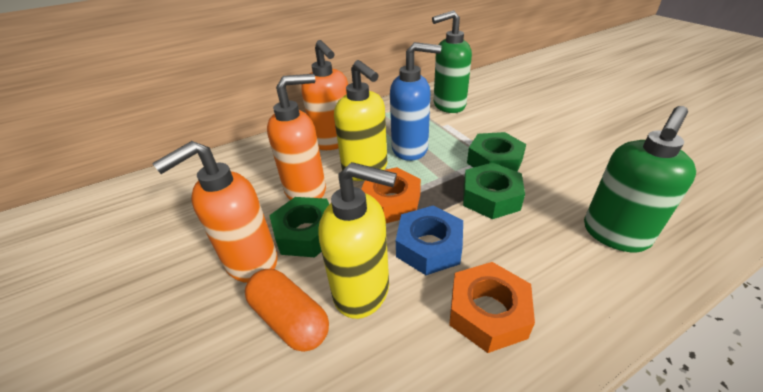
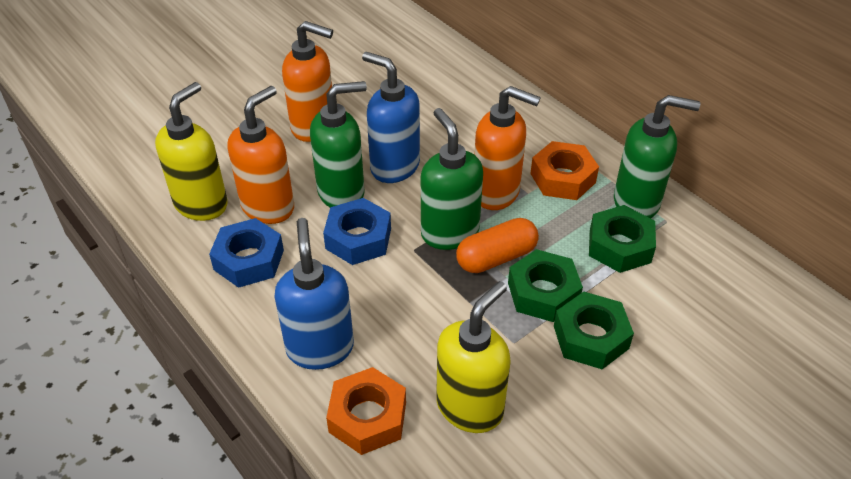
blue nut: 1 -> 2
blue soap dispenser: 1 -> 2
green soap dispenser: 2 -> 3

